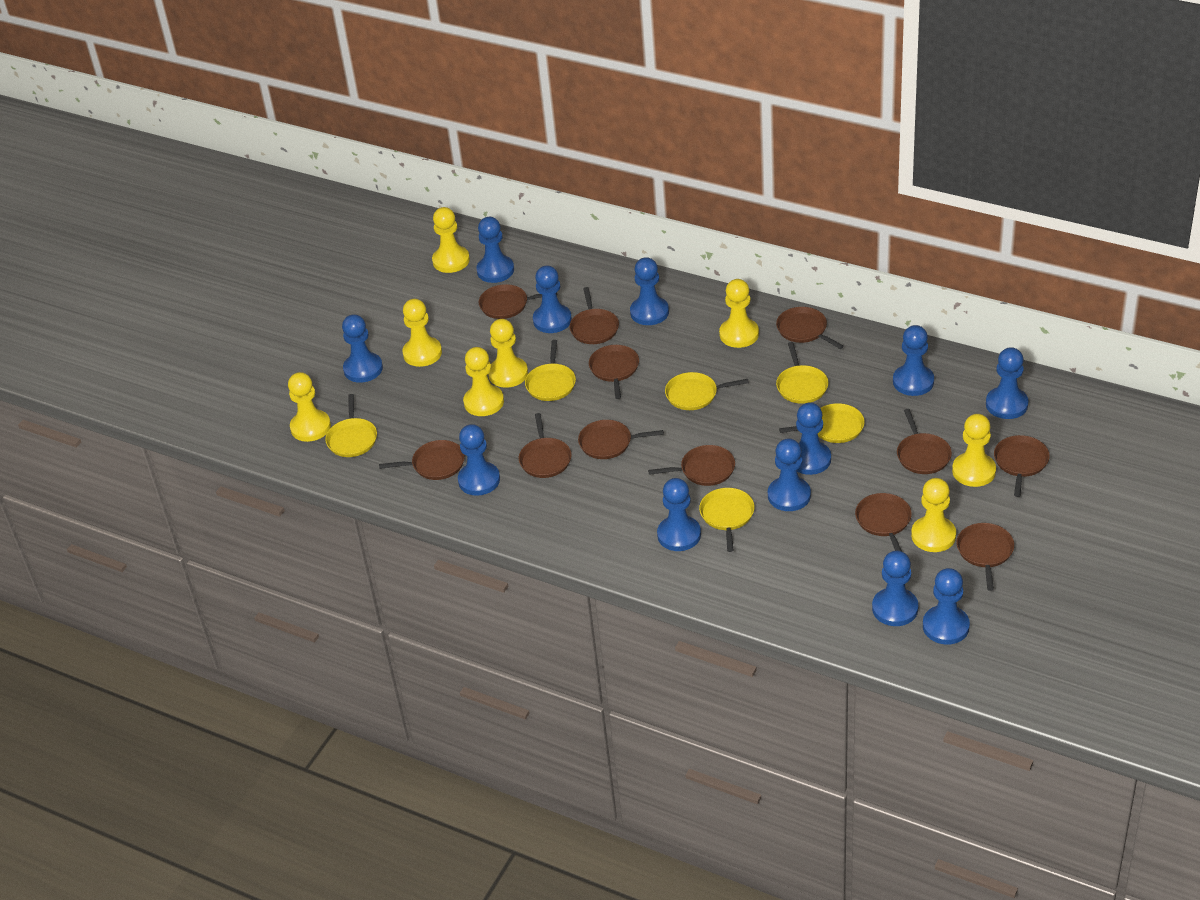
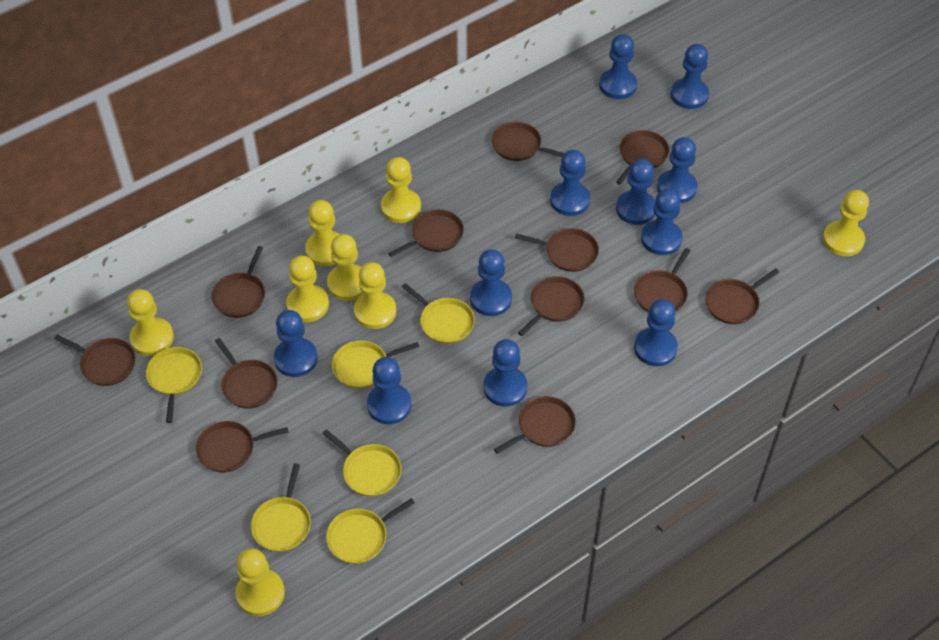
blue pawn: 12 -> 11

